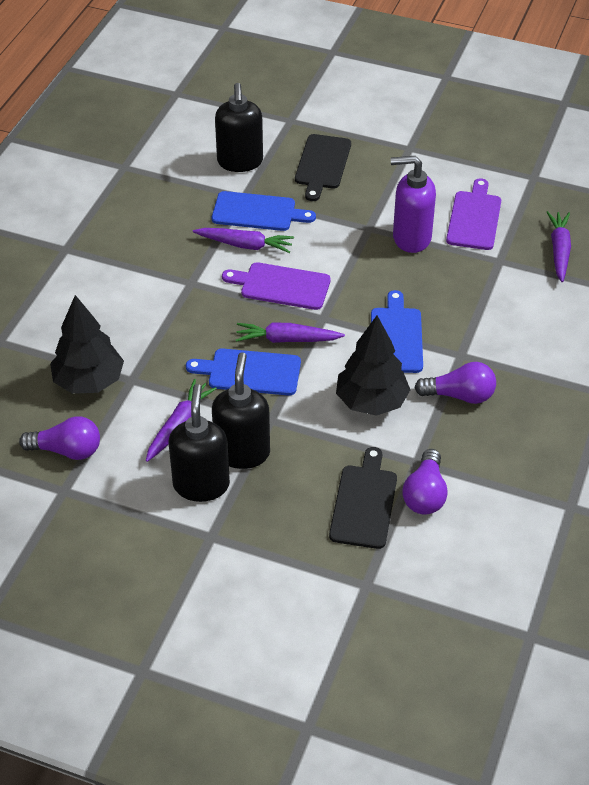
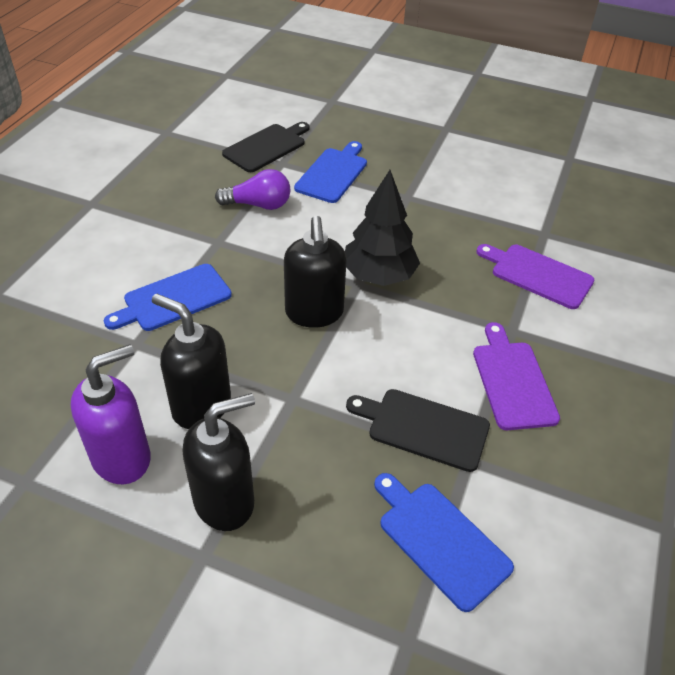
black tree: 2 -> 1
purple carrot: 4 -> 0
purple light bulb: 3 -> 1

